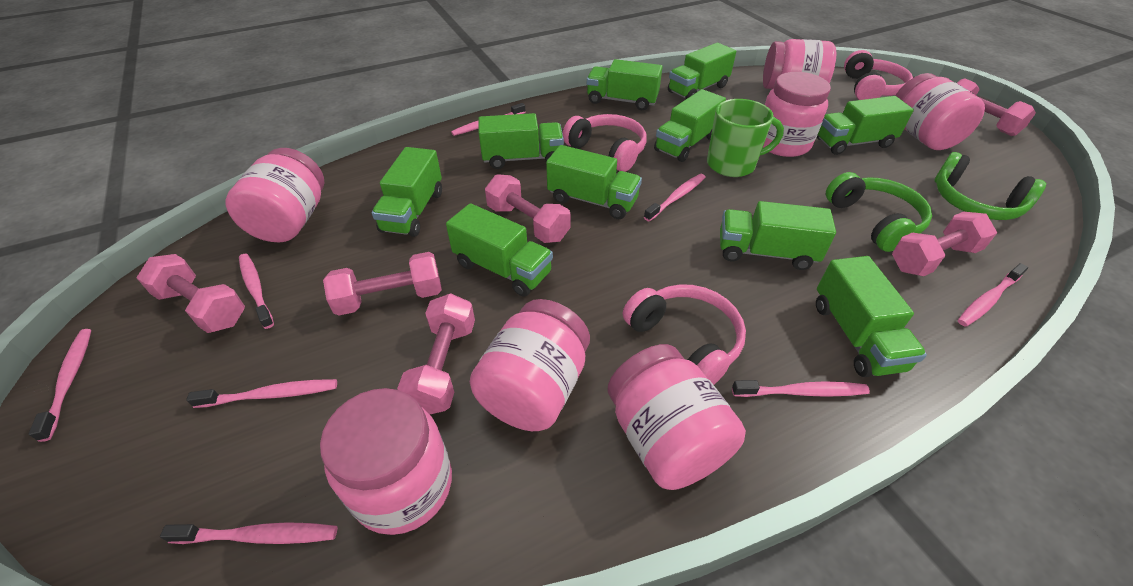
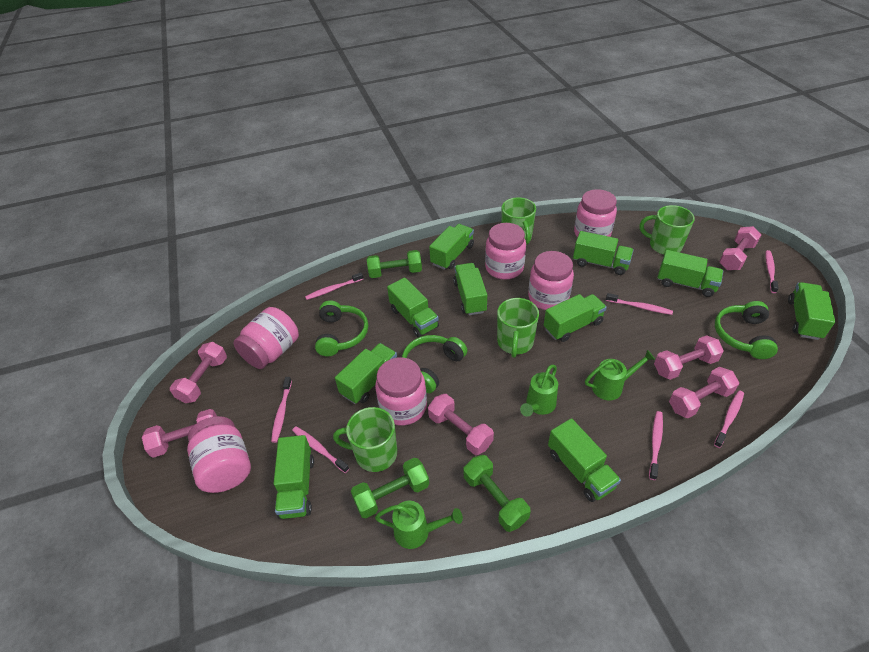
green dumbbell: 0 -> 3
green headphones: 2 -> 3
green mug: 1 -> 4
green watering can: 0 -> 3
pink headphones: 3 -> 0
pink jar: 7 -> 6
pink toothbrush: 8 -> 7

